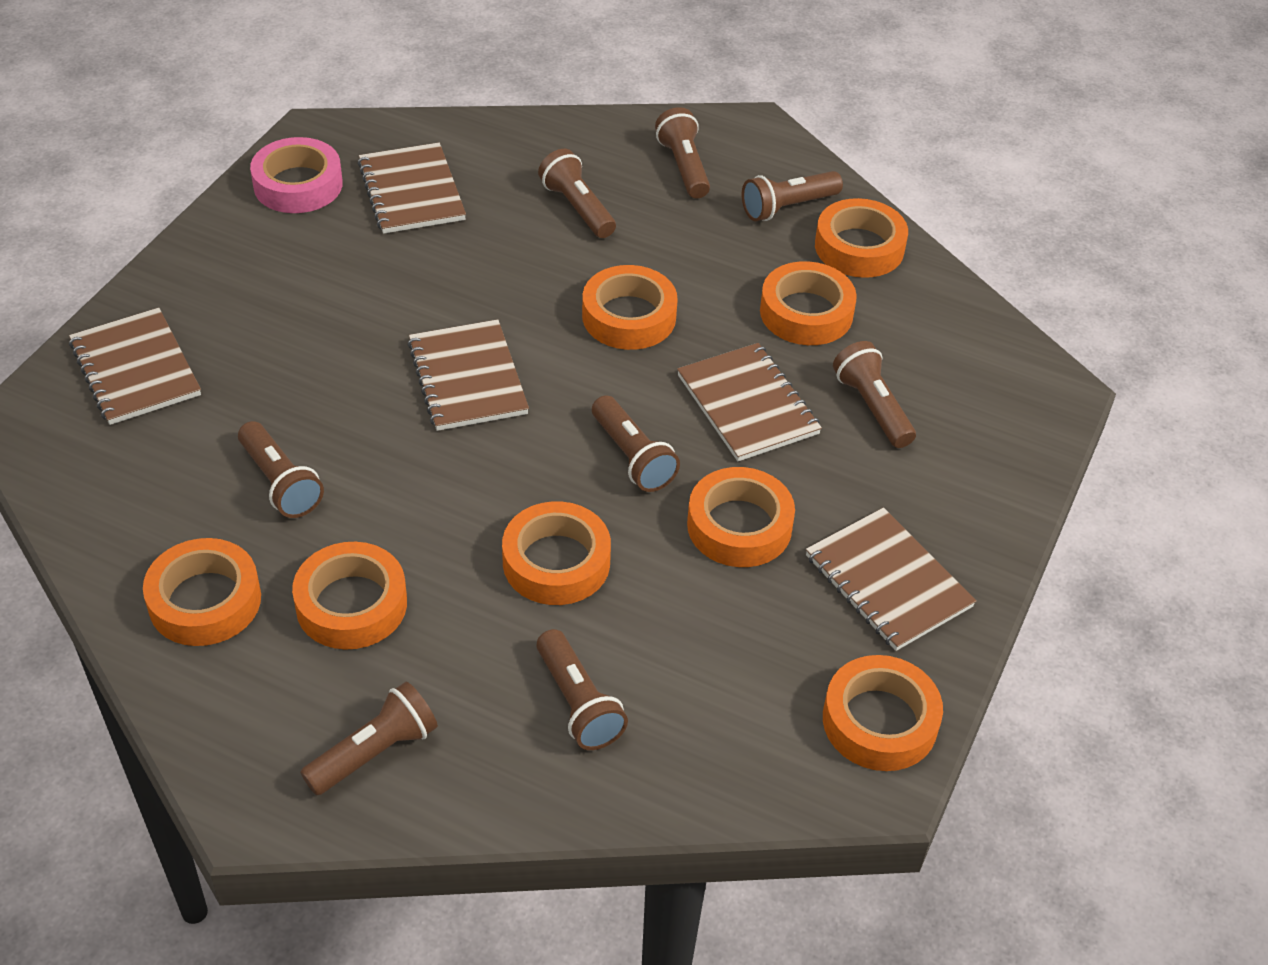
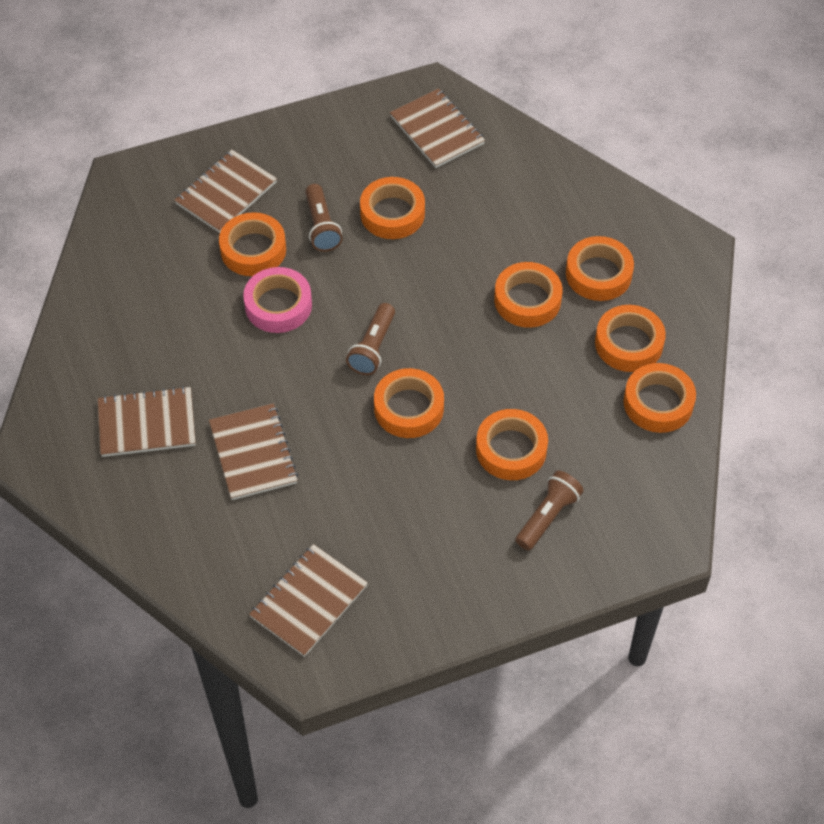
brown flashlight: 8 -> 3

